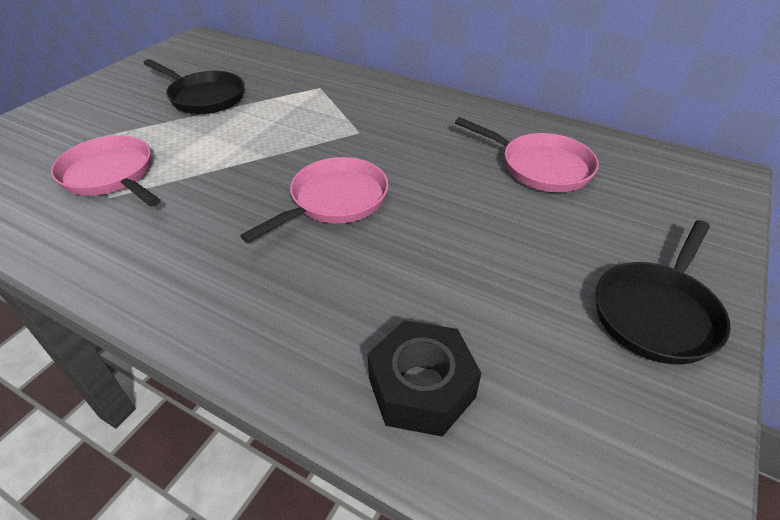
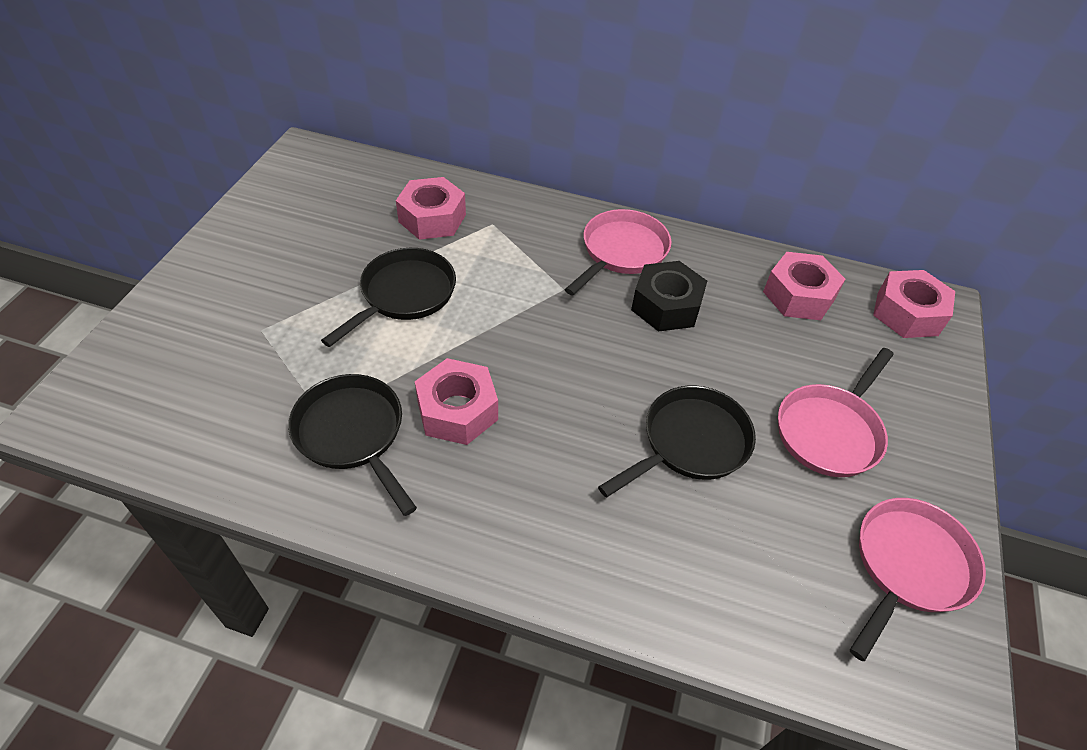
black pan: 2 -> 3
pink nut: 0 -> 4

